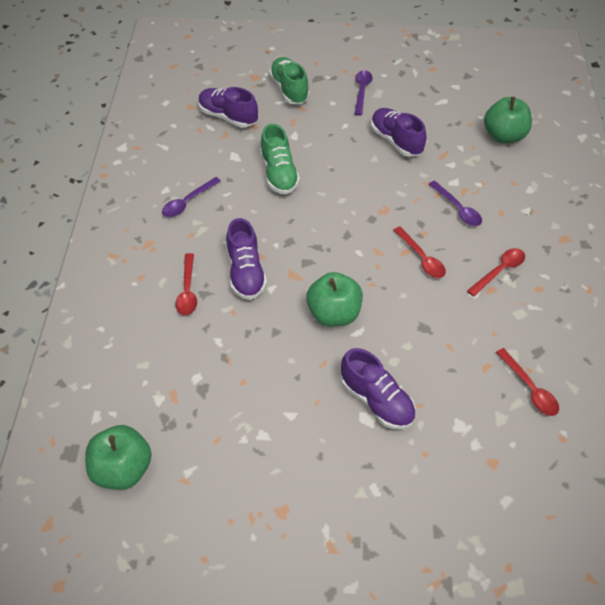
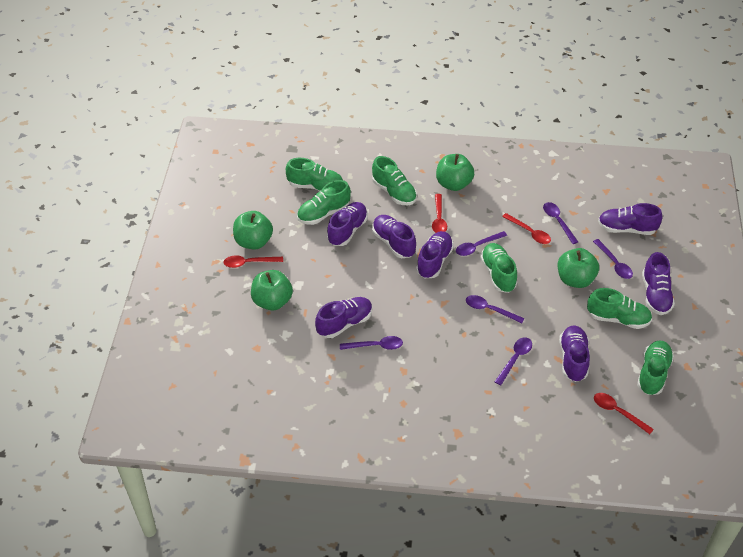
green apple: 3 -> 4
green shoe: 2 -> 6
purple shoe: 4 -> 7
purple spoon: 3 -> 6

